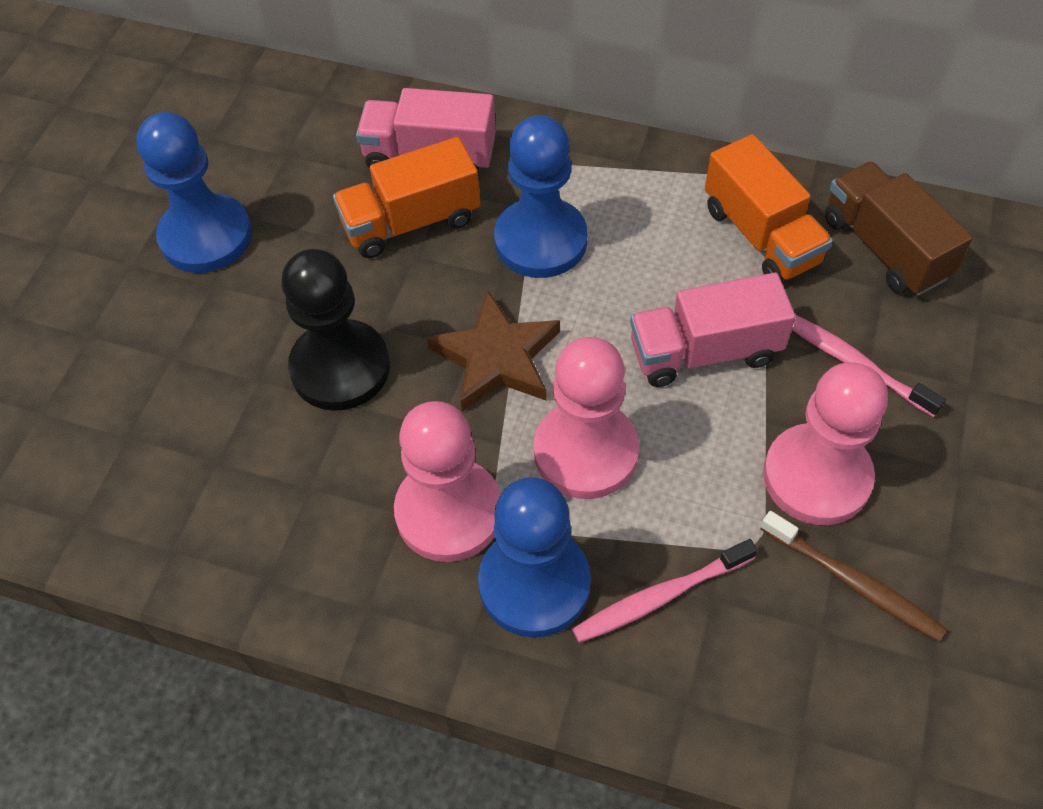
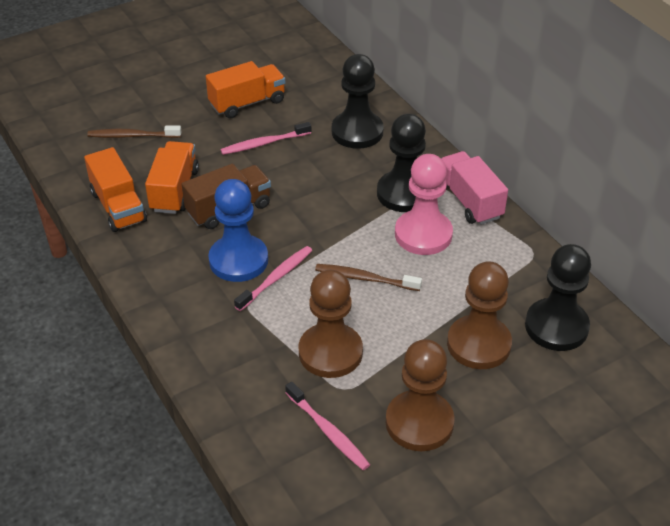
black pawn: 1 -> 3
blue pawn: 3 -> 1
brown pawn: 0 -> 3
brown star: 1 -> 0
brown toothbrush: 1 -> 2
orange truck: 2 -> 3
pink pawn: 3 -> 1
pink toothbrush: 2 -> 3
pink truck: 2 -> 1

